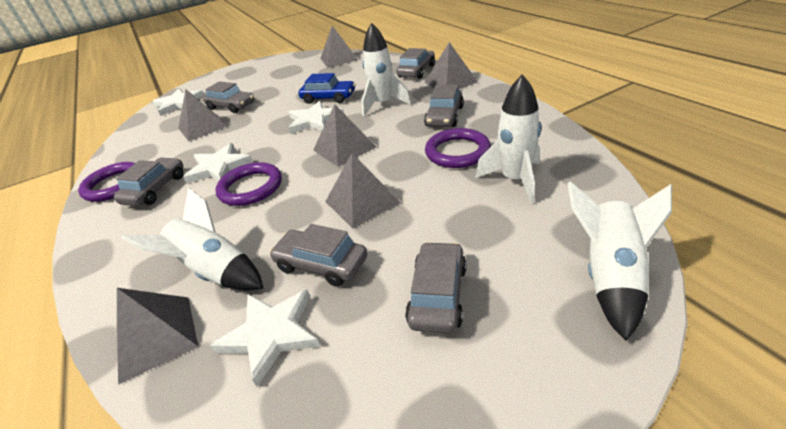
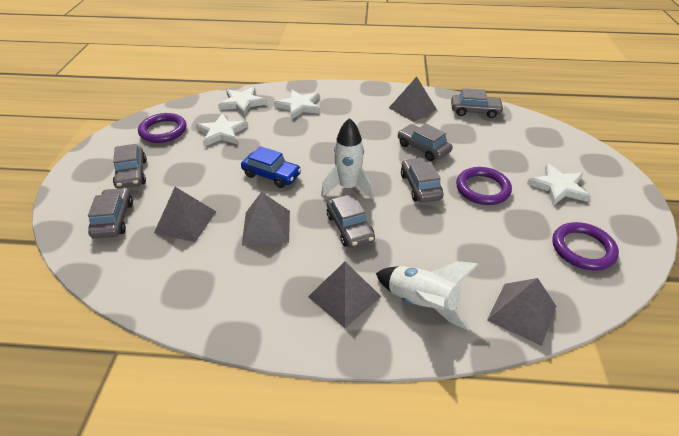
grey pyramid: 6 -> 5
white rocket: 4 -> 2

